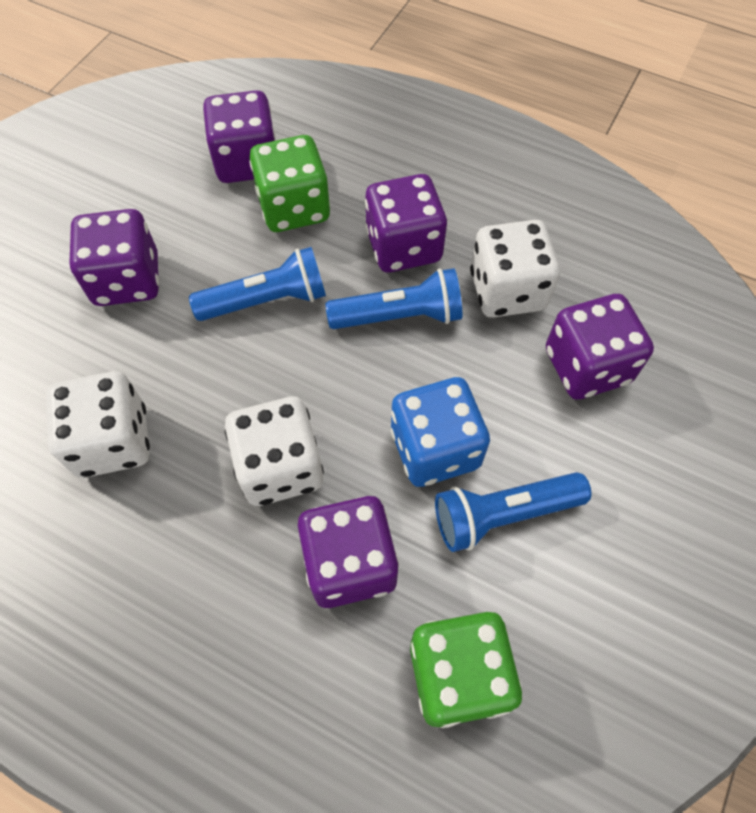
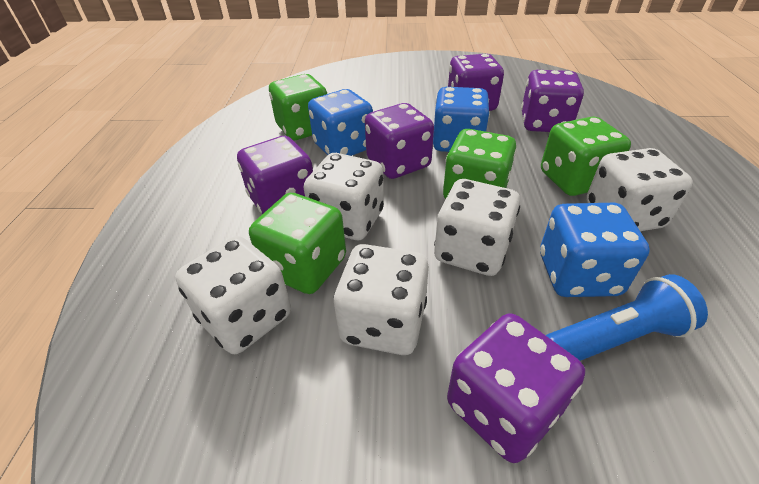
blue dice: 1 -> 3
blue flashlight: 3 -> 1
green dice: 2 -> 4
white dice: 3 -> 5

